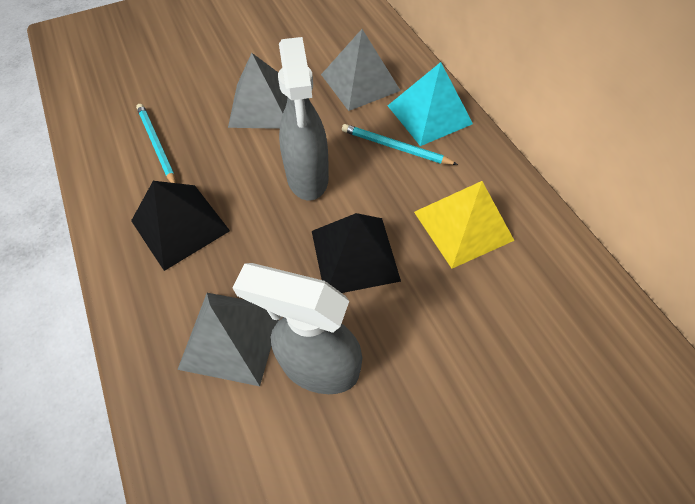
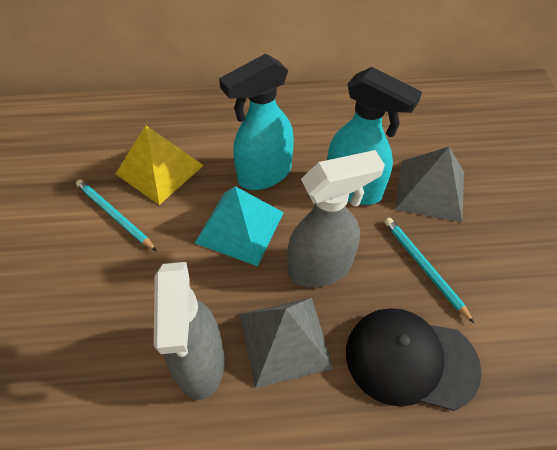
black cap: 0 -> 1
black pyramid: 2 -> 0
grey pyramid: 3 -> 2
turquoise spray bottle: 0 -> 2

